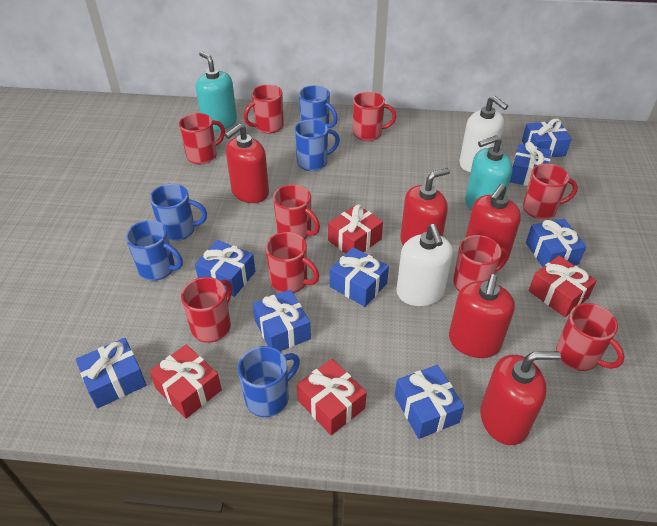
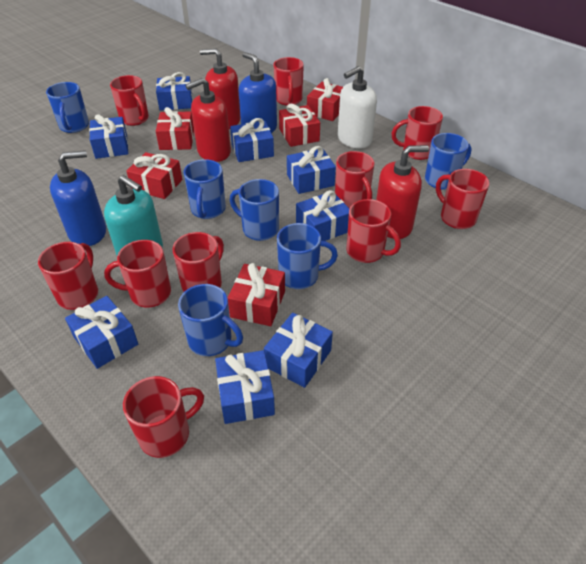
blue mug: 5 -> 6
blue soap dispenser: 0 -> 2
red gift: 4 -> 5
red mug: 9 -> 10
red soap dispenser: 5 -> 3
turquoise soap dispenser: 2 -> 1
white soap dispenser: 2 -> 1

